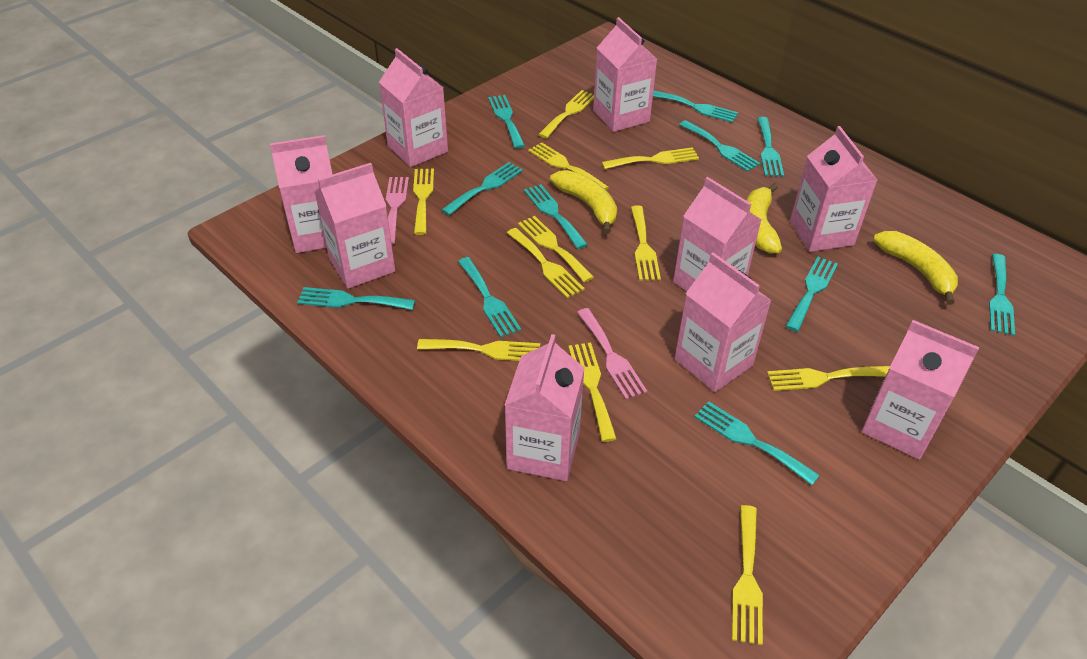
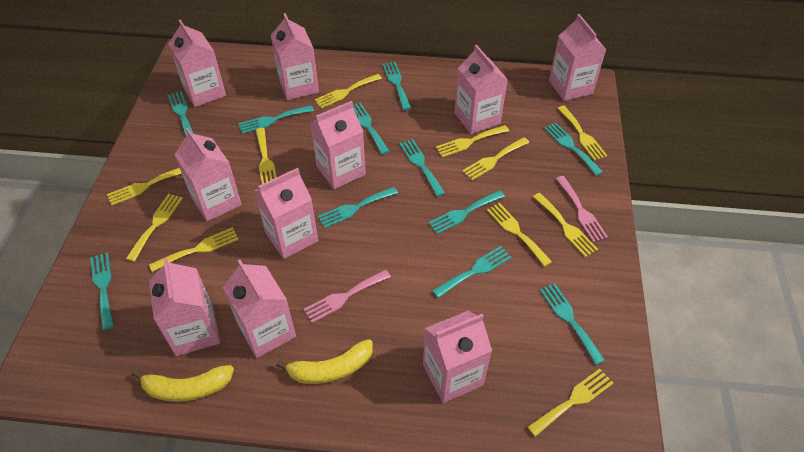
pink carton: 9 -> 10
yellow banana: 3 -> 2

